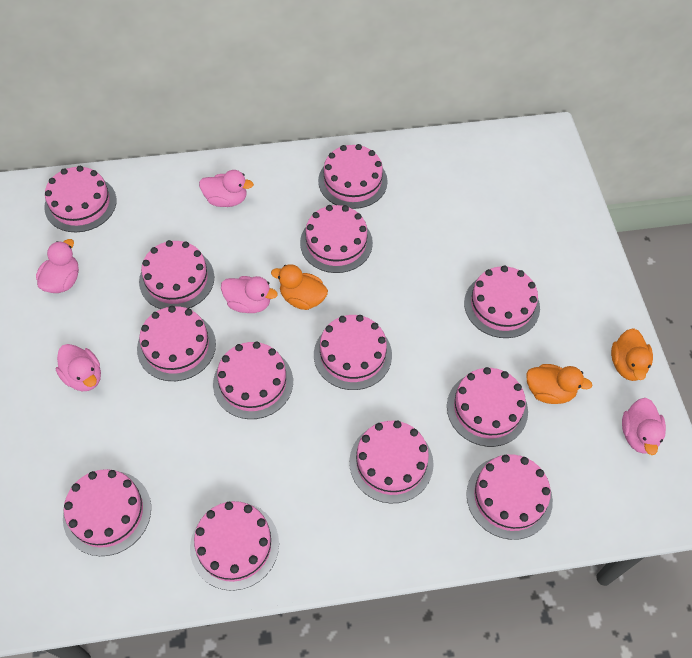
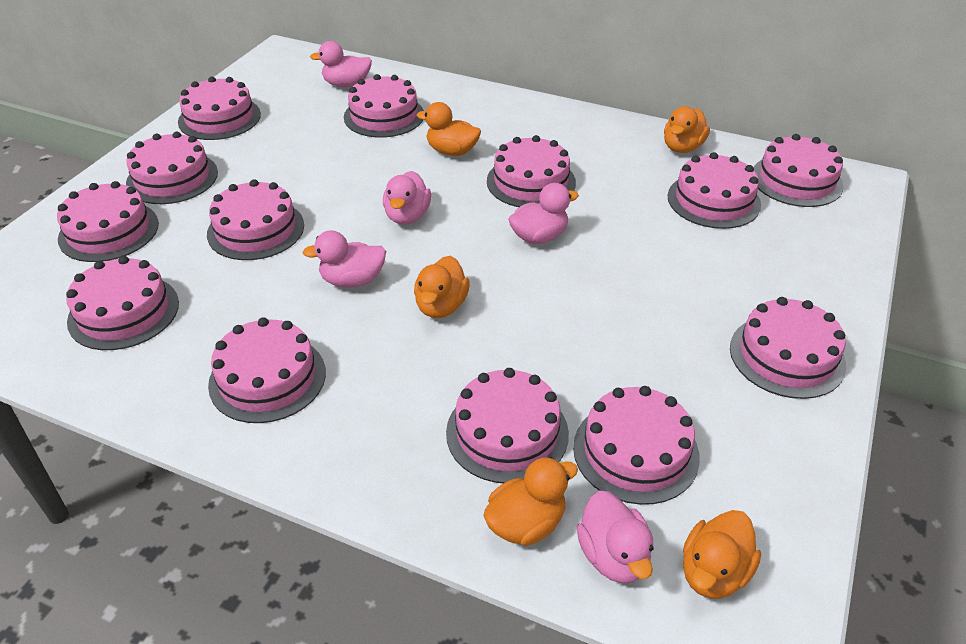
orange duck: 3 -> 5

